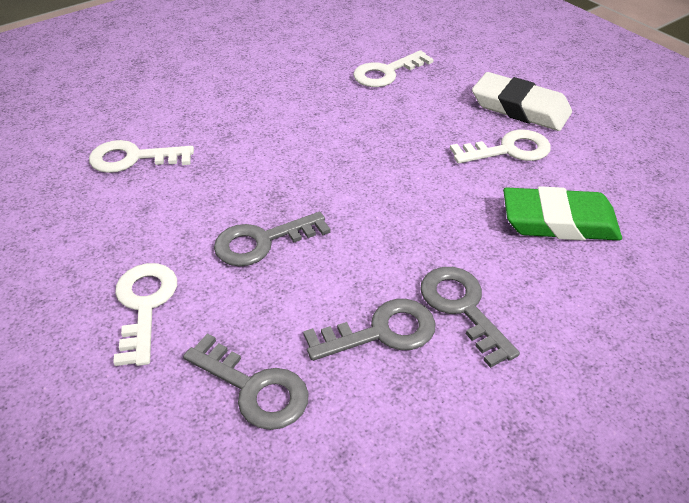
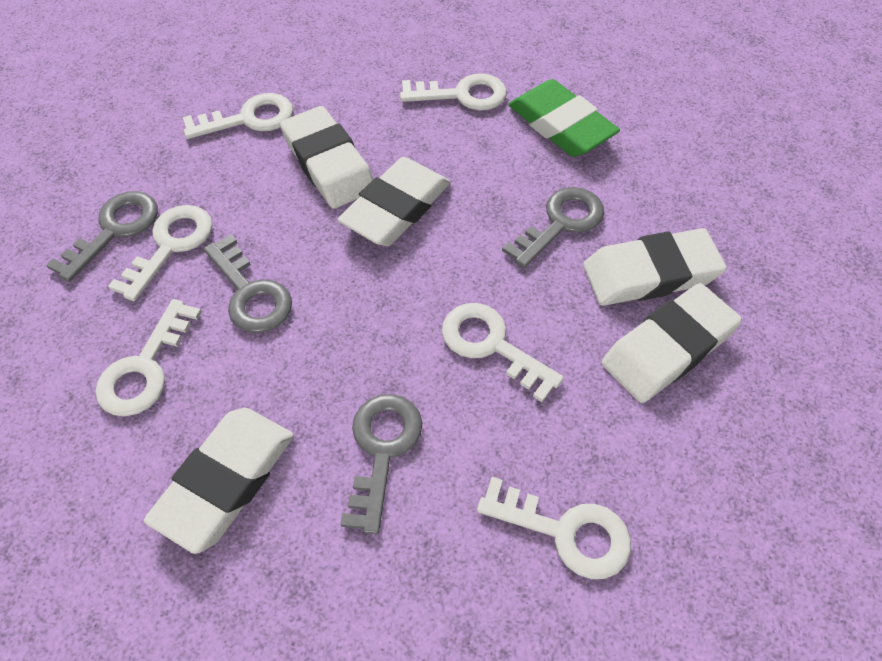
white eraser: 1 -> 5
white key: 4 -> 6

